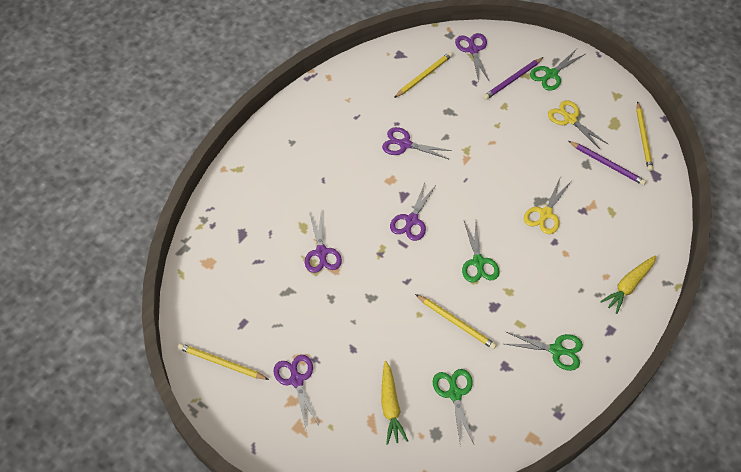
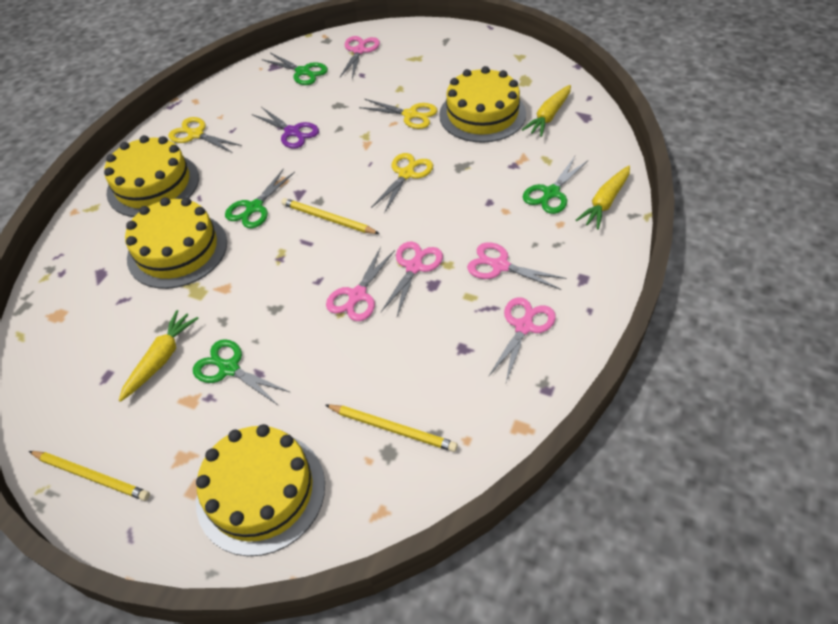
pink scissors: 0 -> 5
purple pencil: 2 -> 0
purple scissors: 5 -> 1
yellow cake: 0 -> 4
yellow carrot: 2 -> 3
yellow pencil: 4 -> 3
yellow scissors: 2 -> 3

